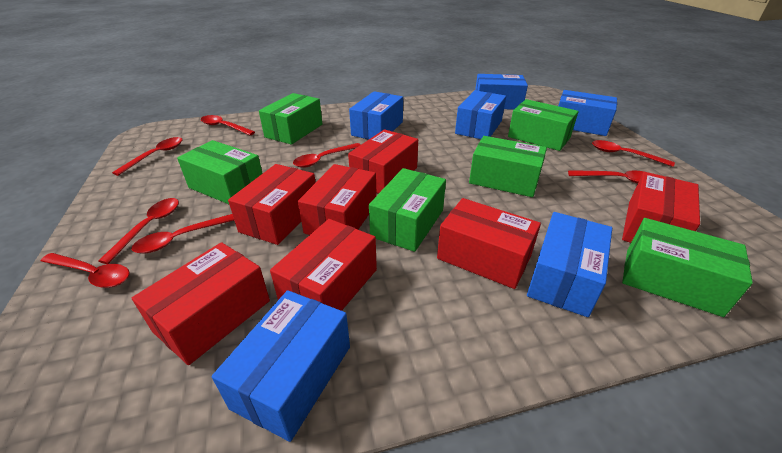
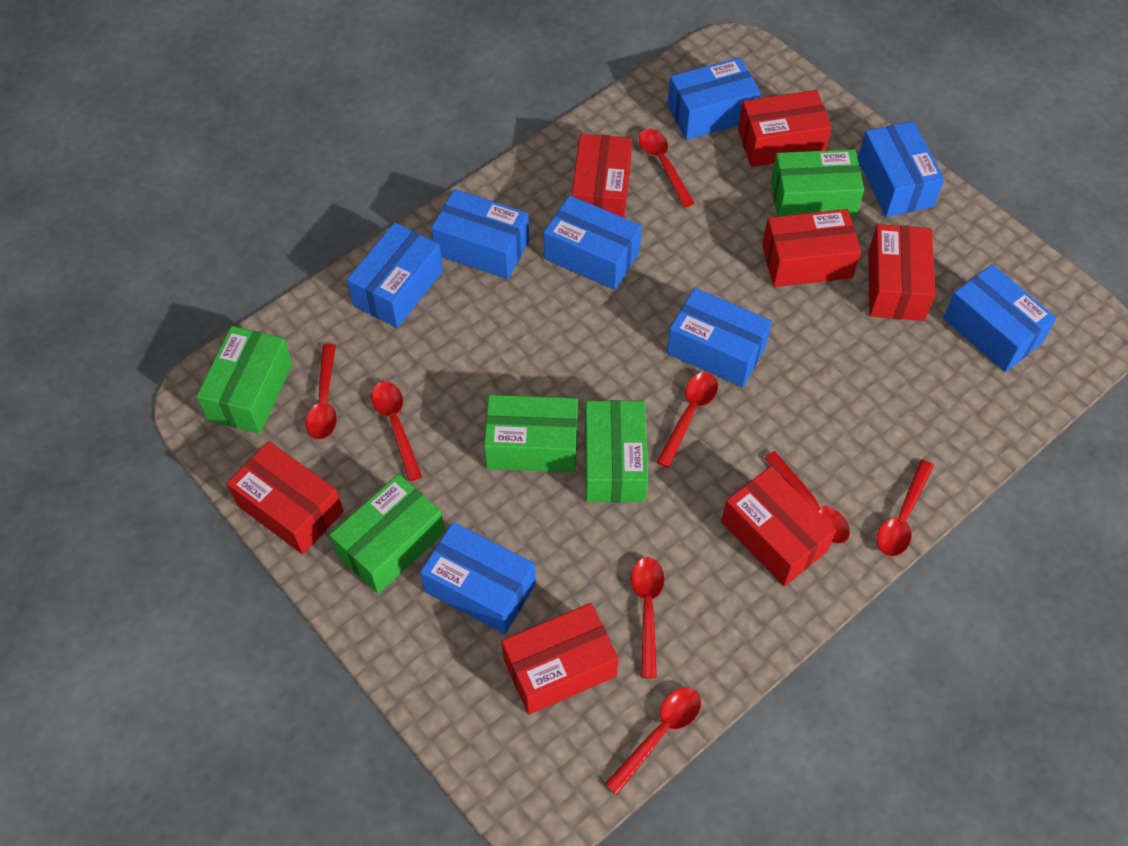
blue box: 6 -> 8
green box: 6 -> 5

